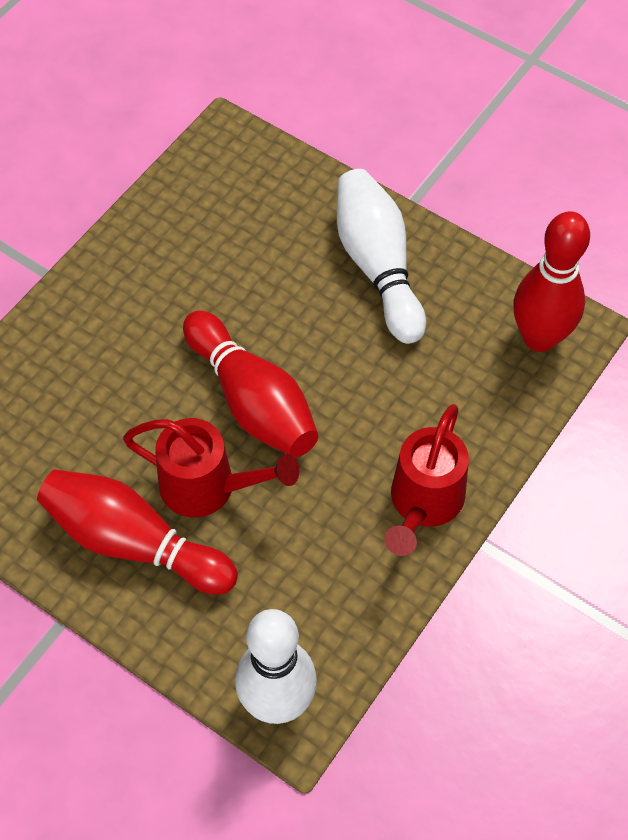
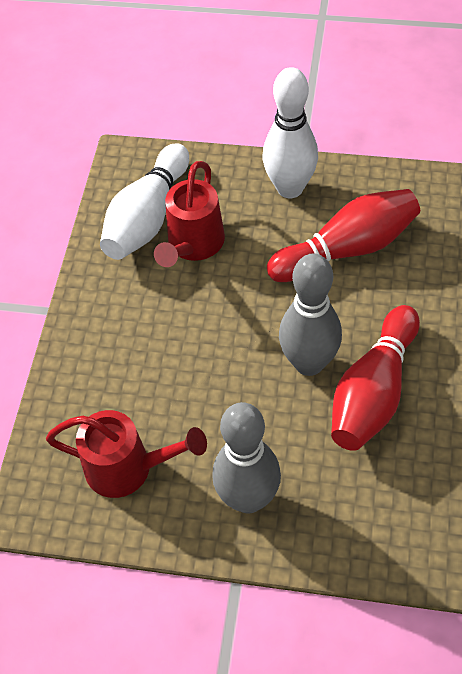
grey bowling pin: 0 -> 2
red bowling pin: 3 -> 2

